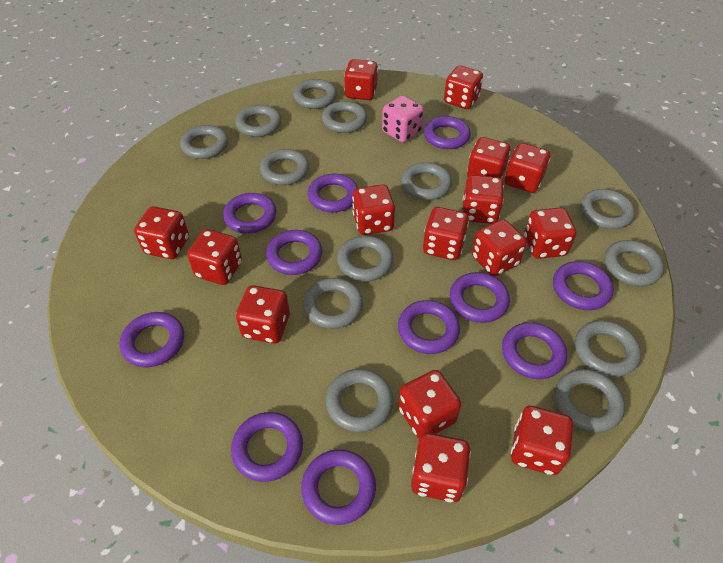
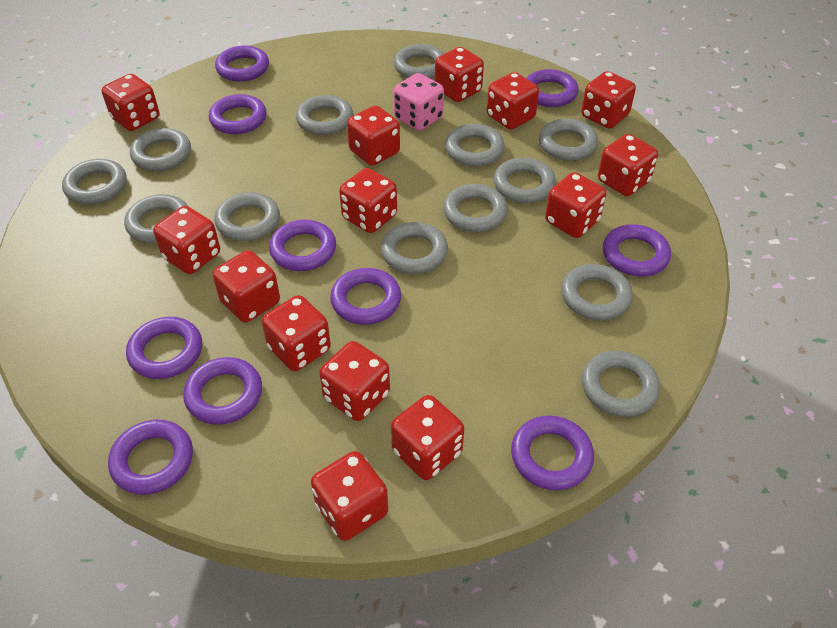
purple ring: 11 -> 10
red dice: 15 -> 14

